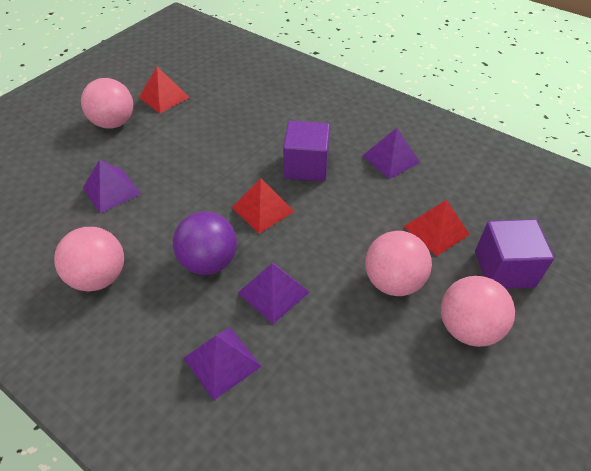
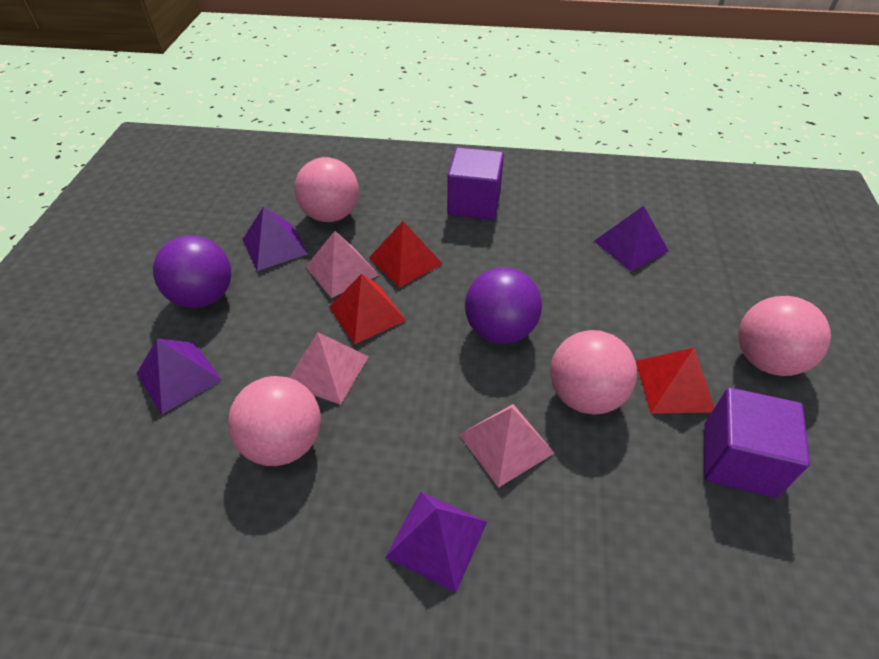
pink pyramid: 0 -> 3
purple ball: 1 -> 2

